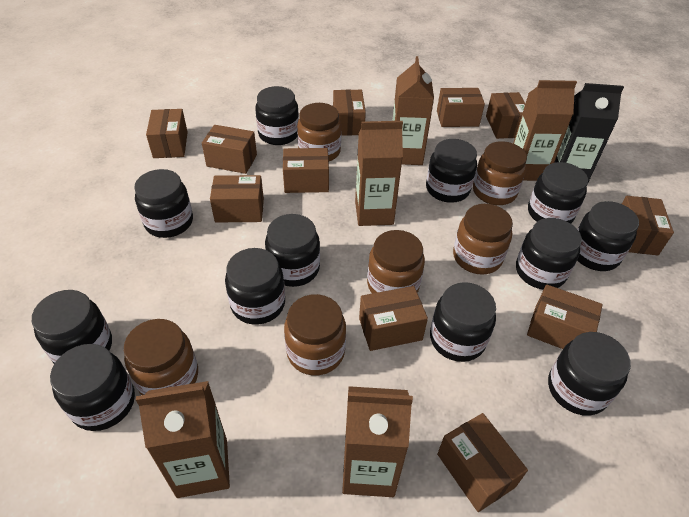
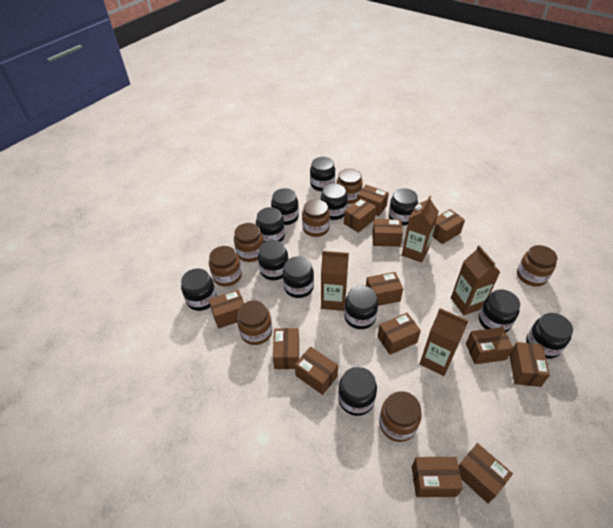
black carton: 1 -> 0
brown box: 11 -> 13
brown carton: 5 -> 4
brown jar: 6 -> 7

